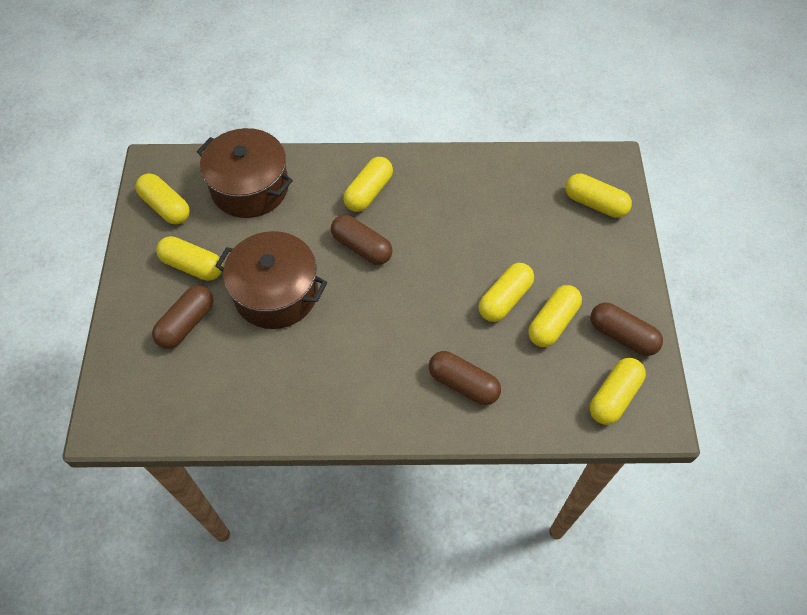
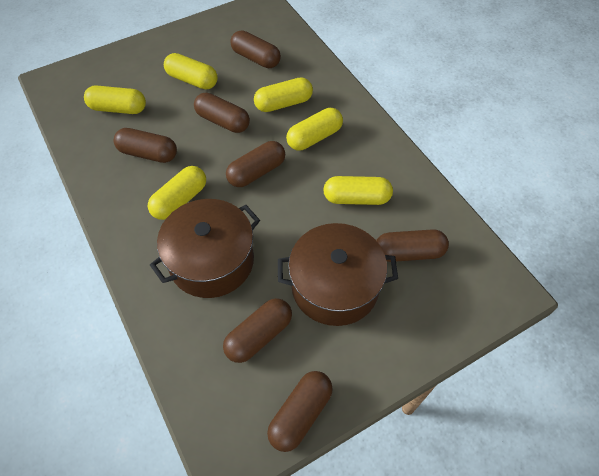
brown capsule: 4 -> 7
yellow capsule: 7 -> 6

